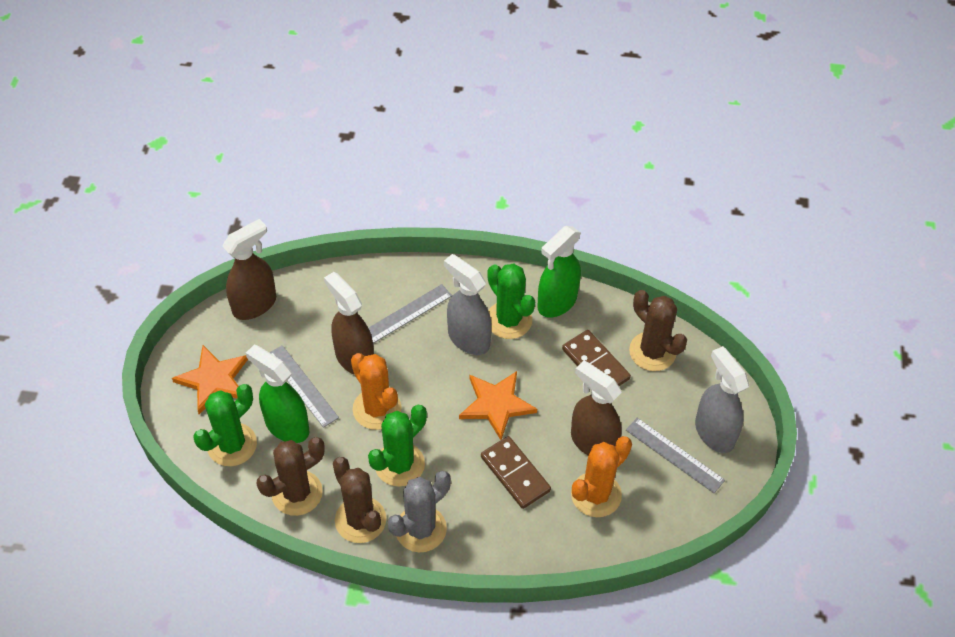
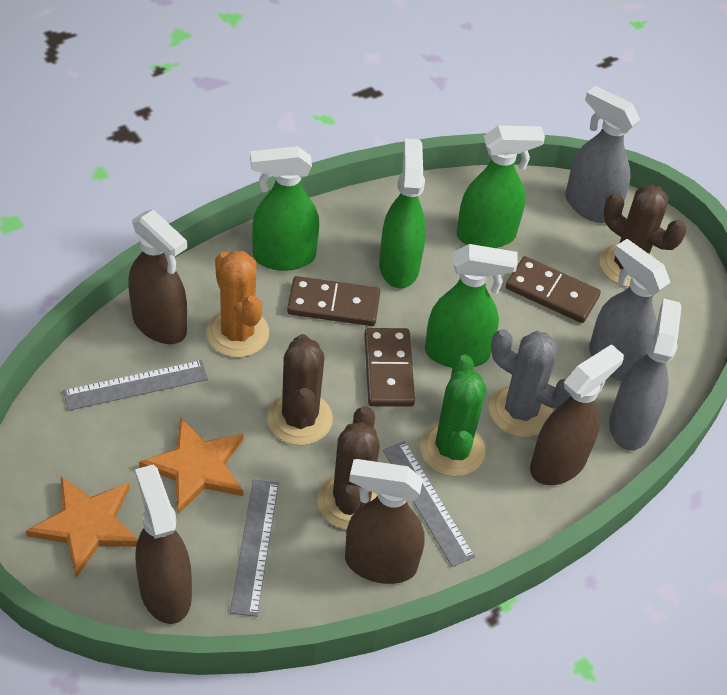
brown domino: 2 -> 3
brown spray bottle: 3 -> 4
green cactus: 3 -> 1
green spray bottle: 2 -> 4
grey spray bottle: 2 -> 3
orange cactus: 2 -> 1

